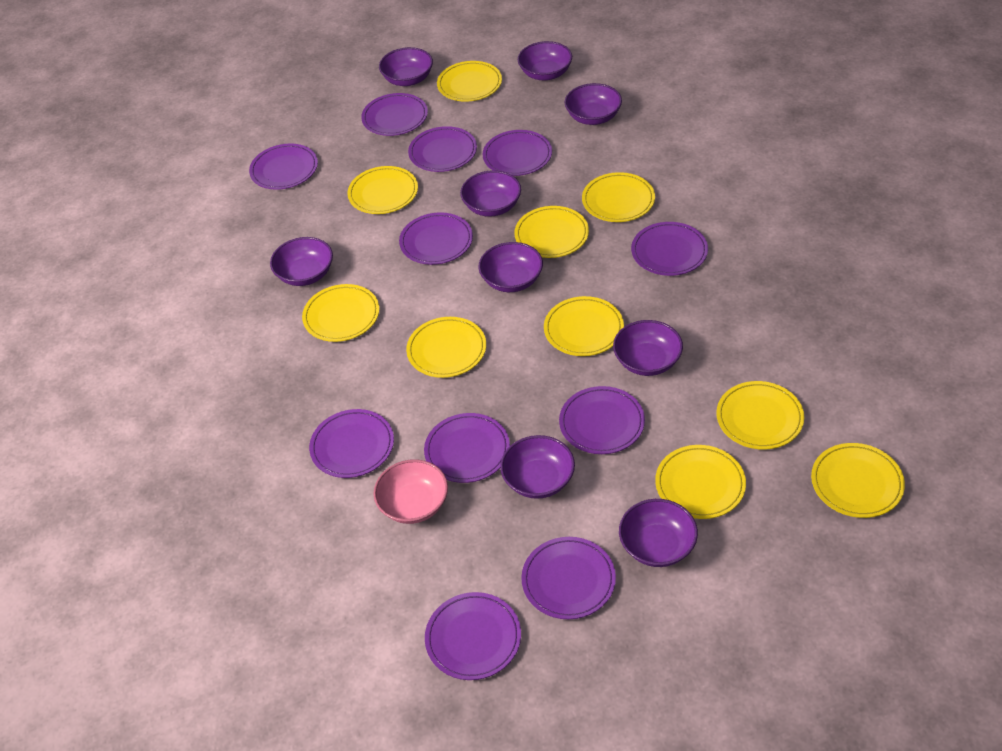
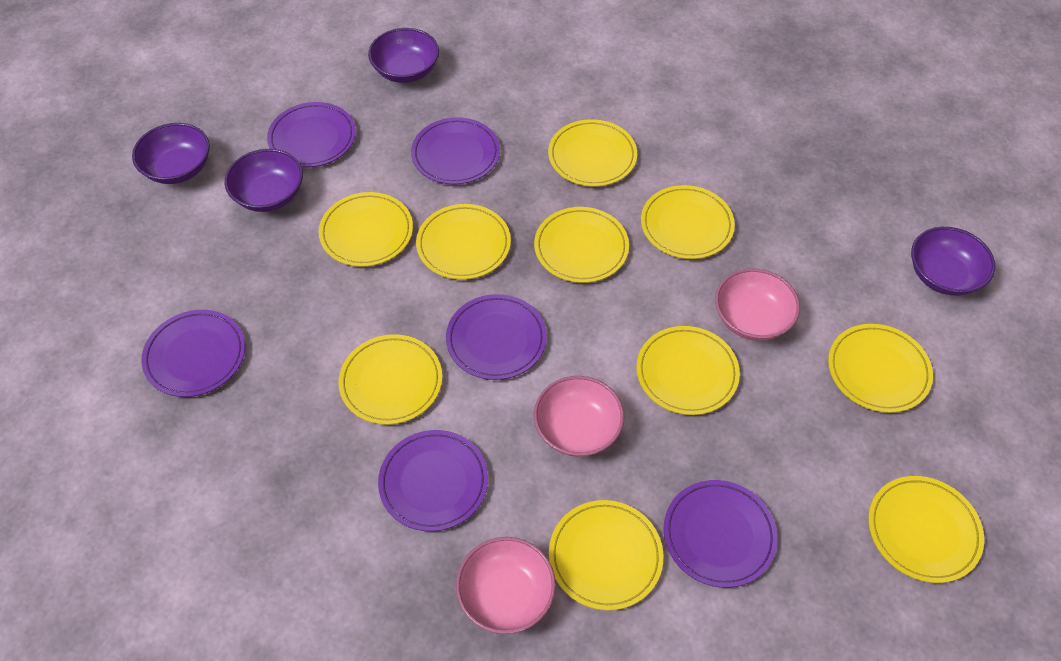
pink bowl: 1 -> 3
purple bowl: 9 -> 4
purple plate: 11 -> 6

